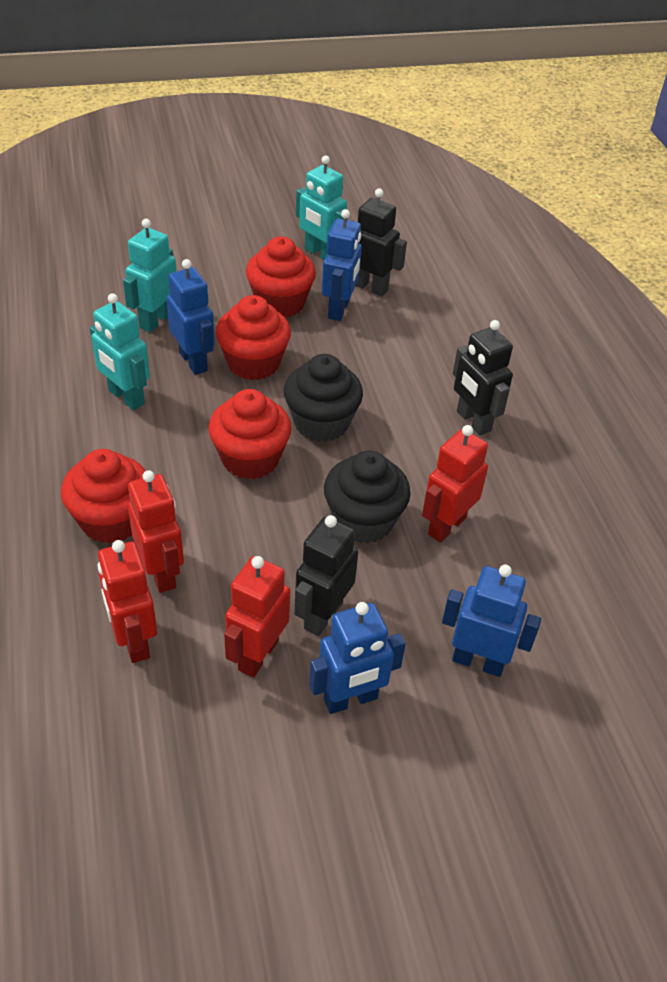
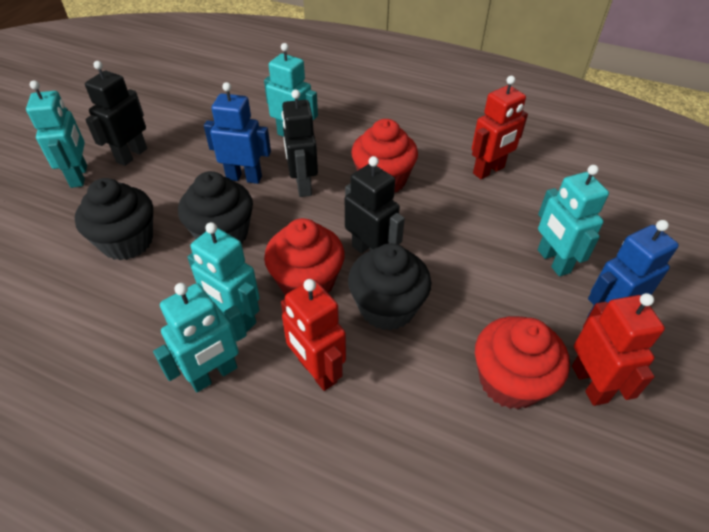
black cupcake: 2 -> 3
blue robot: 4 -> 2
red cupcake: 4 -> 3
red robot: 4 -> 3
turquoise robot: 3 -> 5

